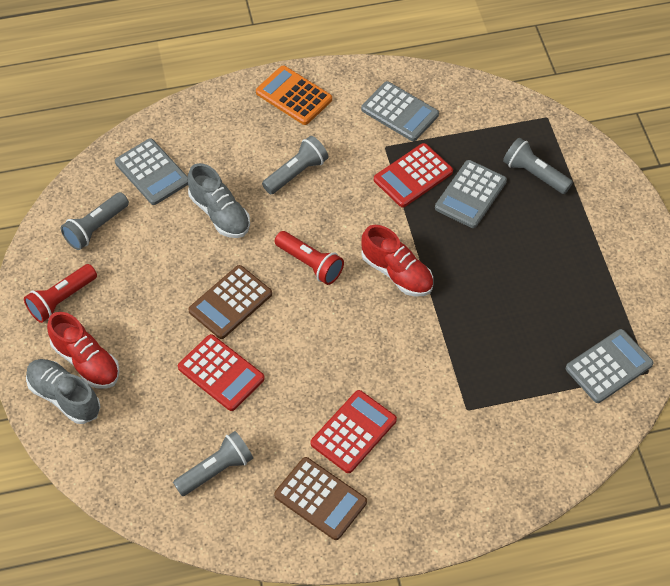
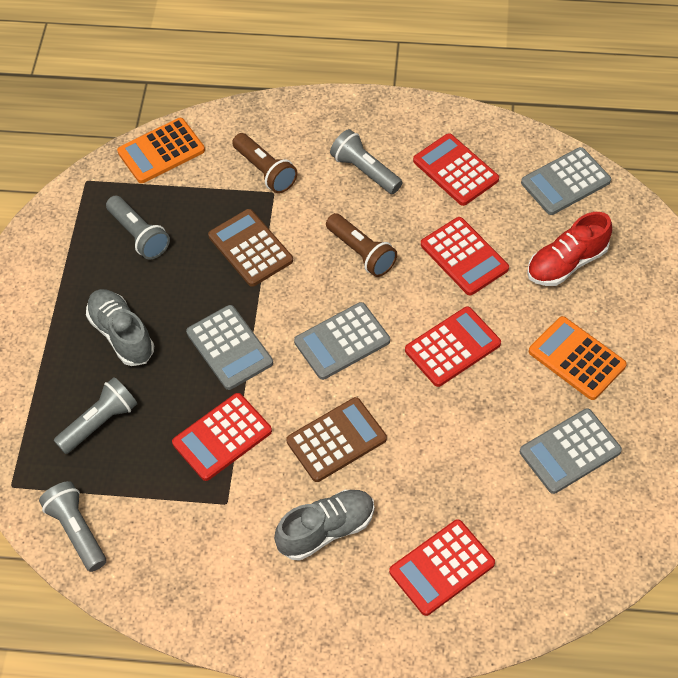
brown flashlight: 0 -> 2
orange calculator: 1 -> 2
red calculator: 3 -> 5
red flashlight: 2 -> 0
red shoe: 2 -> 1

